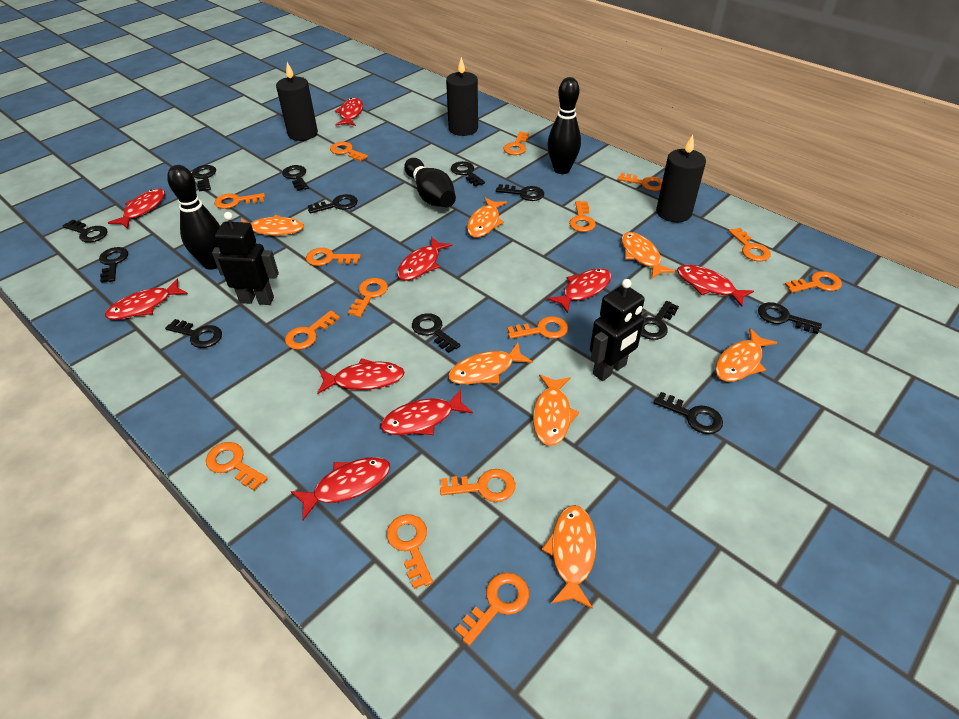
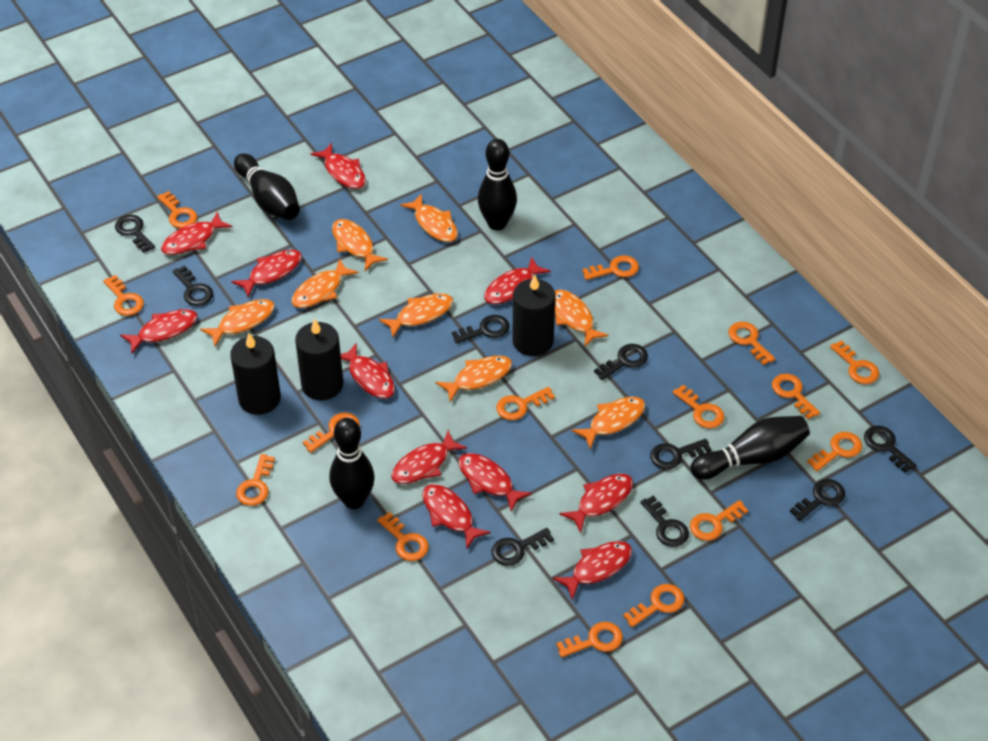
black bowling pin: 3 -> 4
black key: 12 -> 9
black robot: 2 -> 0
orange fish: 7 -> 8
red fish: 9 -> 11

